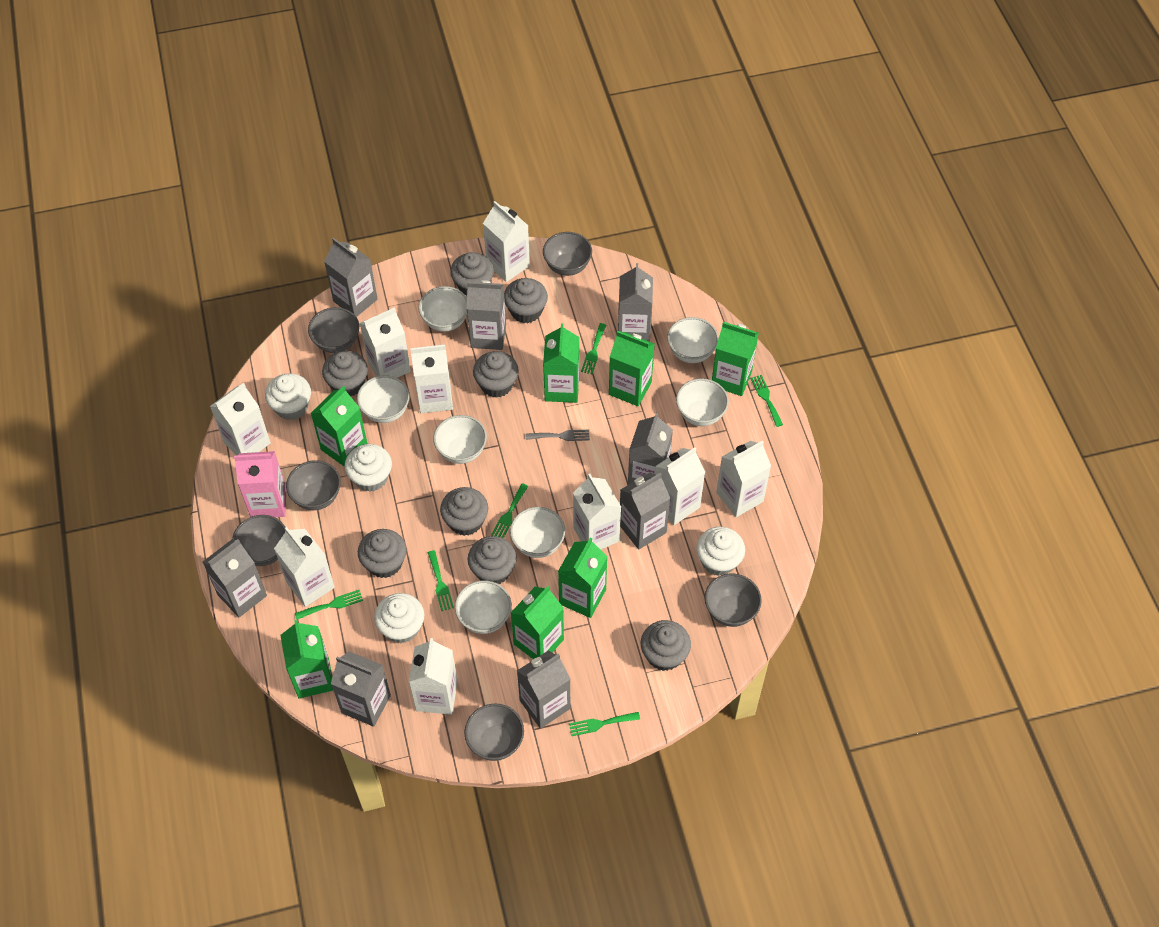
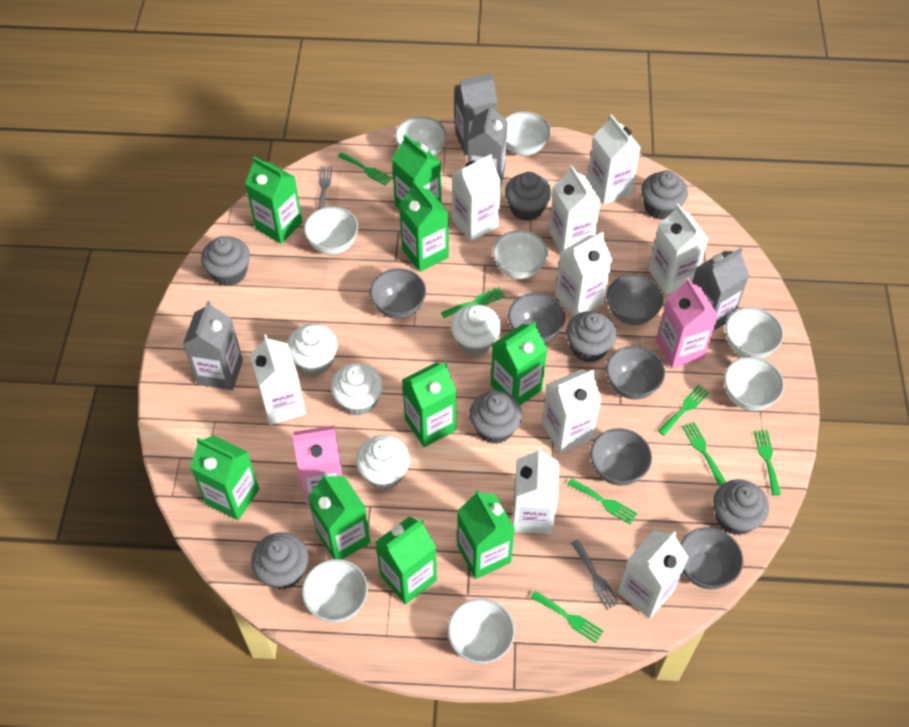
green carton: 7 -> 9
green fork: 6 -> 7
grey carton: 8 -> 4
grey cupcake: 8 -> 7
grey fork: 1 -> 2
pink carton: 1 -> 2
white bowl: 7 -> 8

